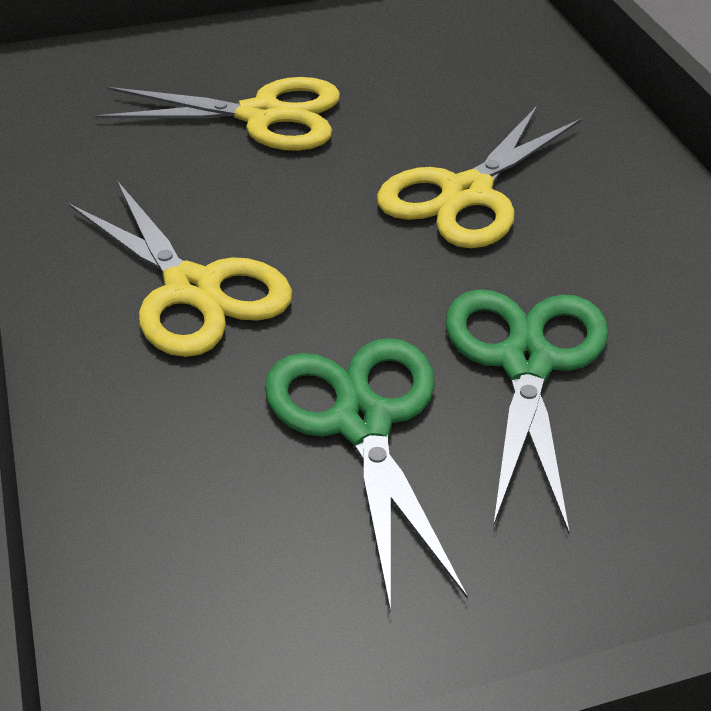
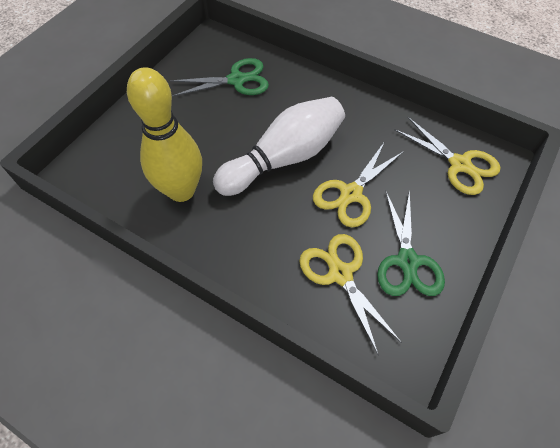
white bowling pin: 0 -> 1
yellow bowling pin: 0 -> 1

